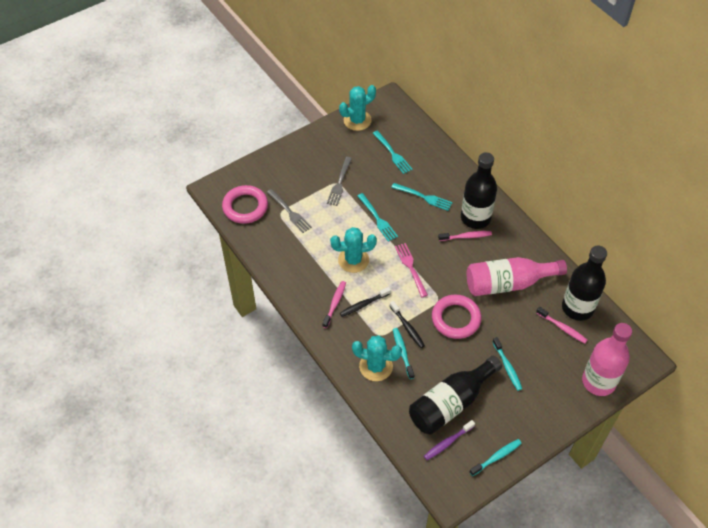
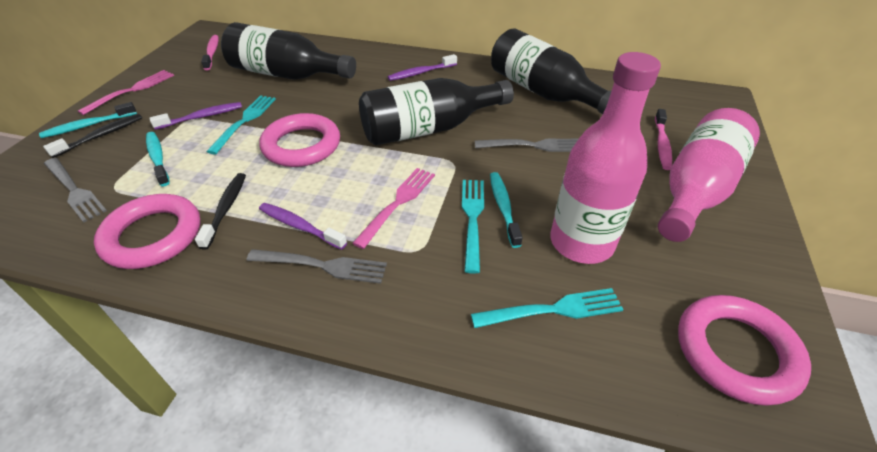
grey fork: 2 -> 3
pink fork: 1 -> 2
pink ring: 2 -> 3
pink toothbrush: 3 -> 2
purple toothbrush: 1 -> 3
turquoise cactus: 3 -> 0

